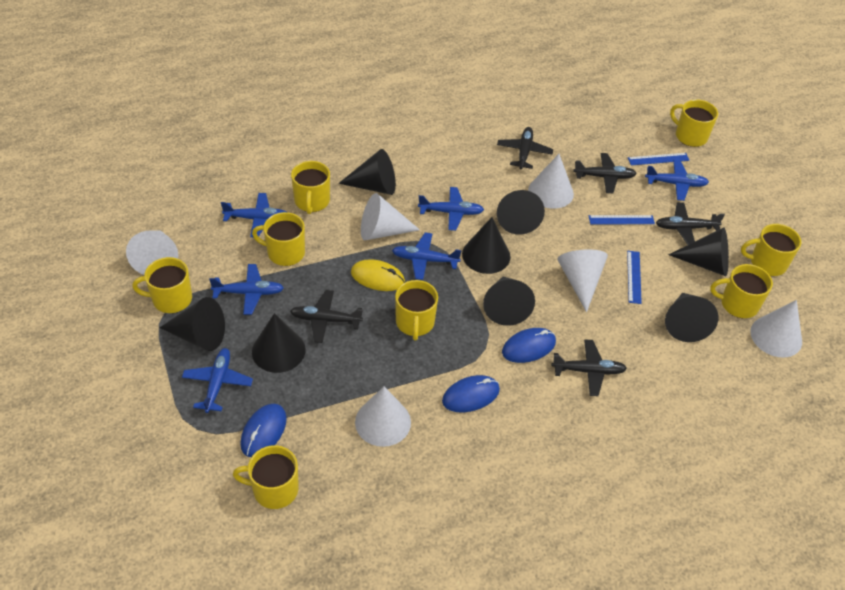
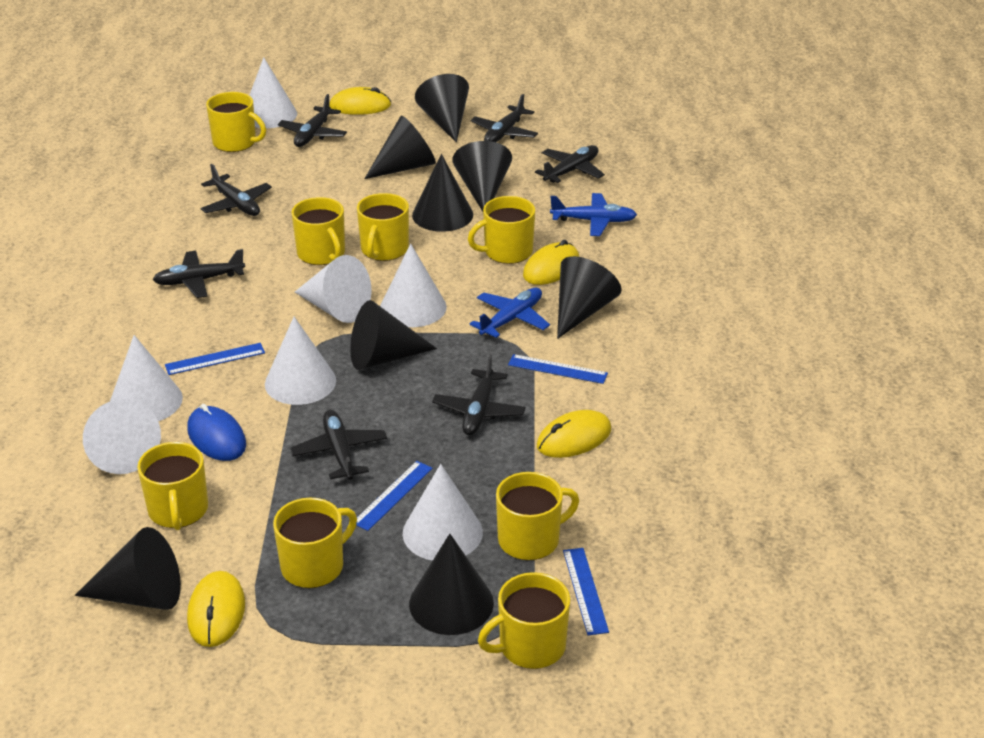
black plane: 5 -> 7
blue mouse: 3 -> 1
blue plane: 6 -> 2
blue ruler: 3 -> 4
white cone: 6 -> 7
yellow mouse: 1 -> 4

